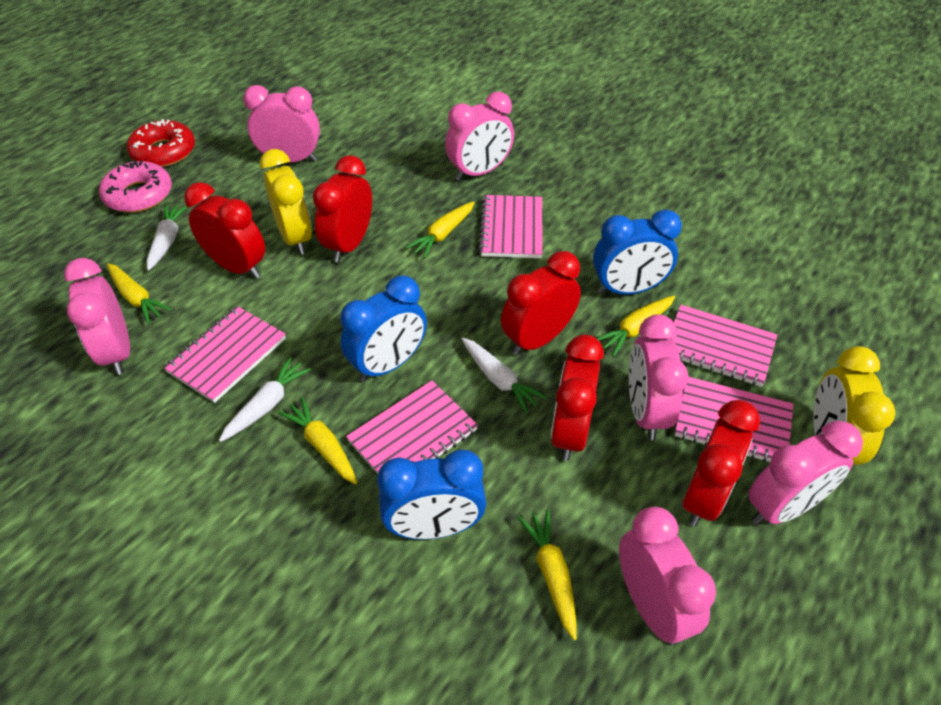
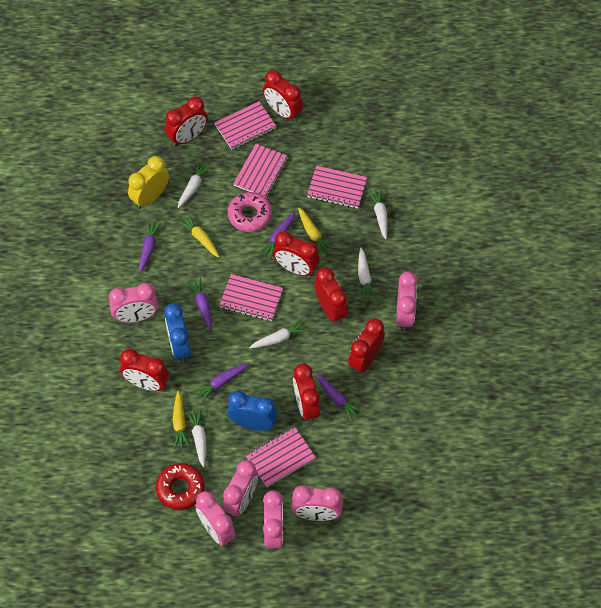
blue clock: 3 -> 2
purple carrot: 0 -> 5
red clock: 5 -> 7
white carrot: 3 -> 5
yellow carrot: 5 -> 3
yellow clock: 2 -> 1

